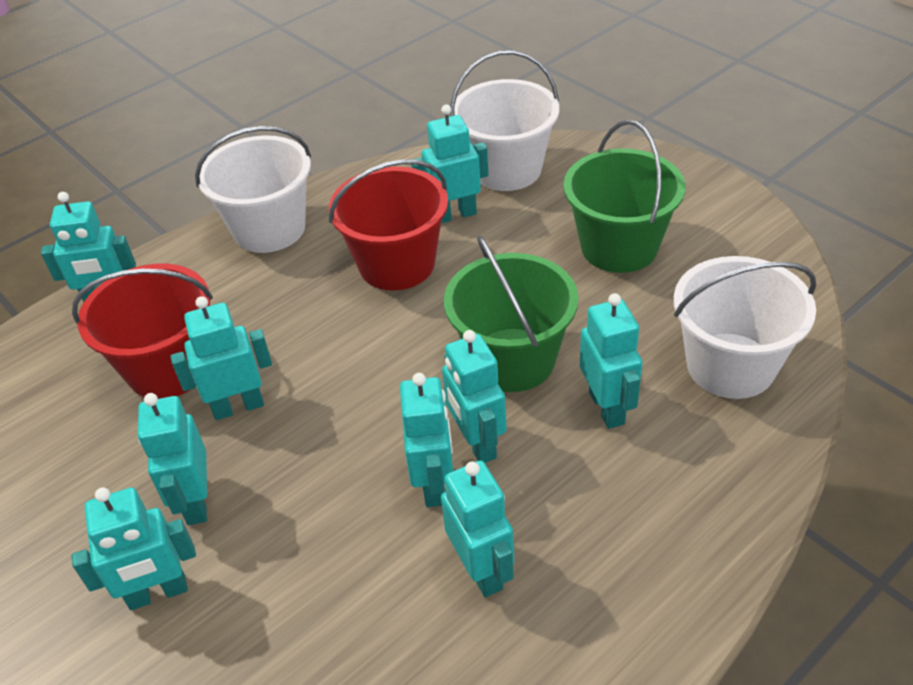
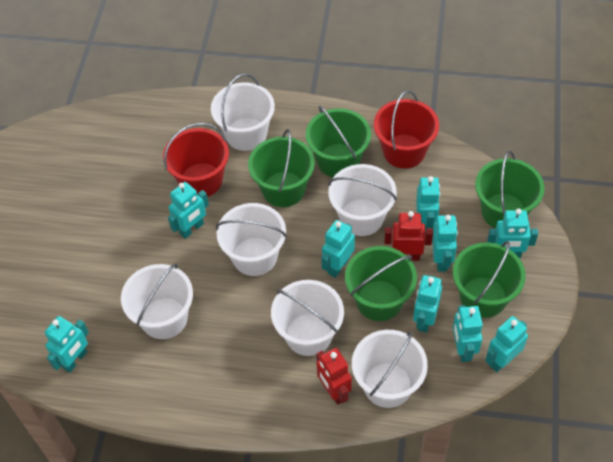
green bucket: 2 -> 5
red robot: 0 -> 2
white bucket: 3 -> 6

